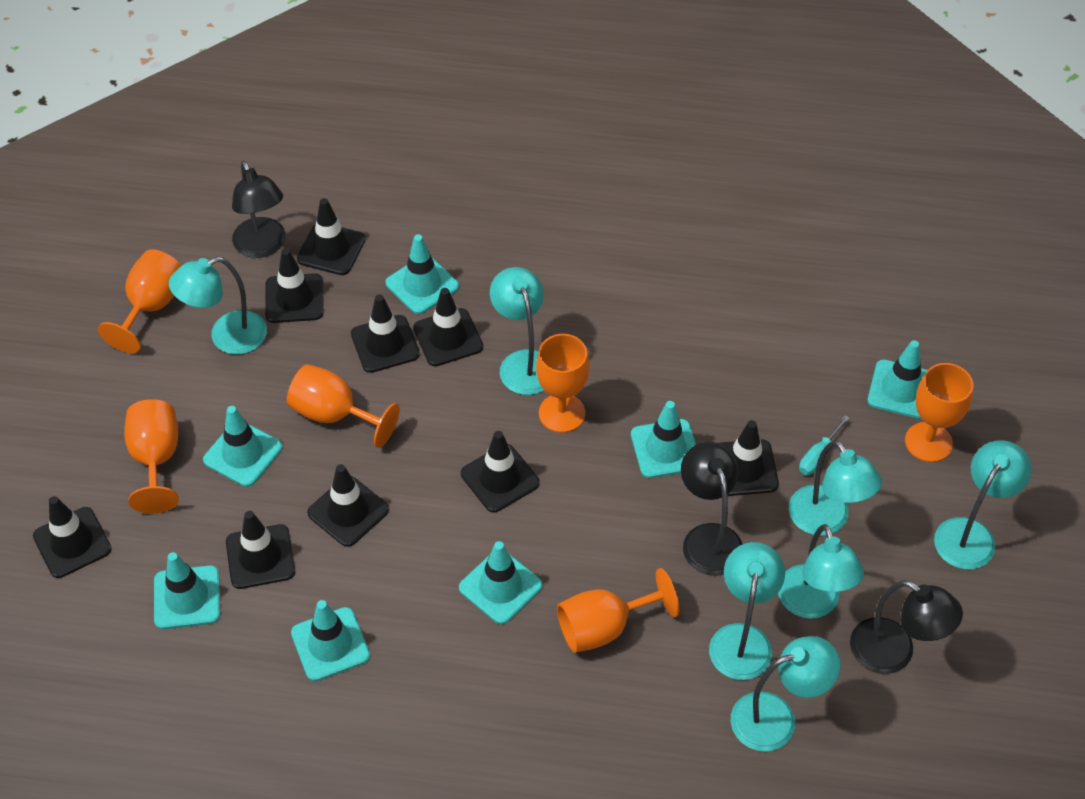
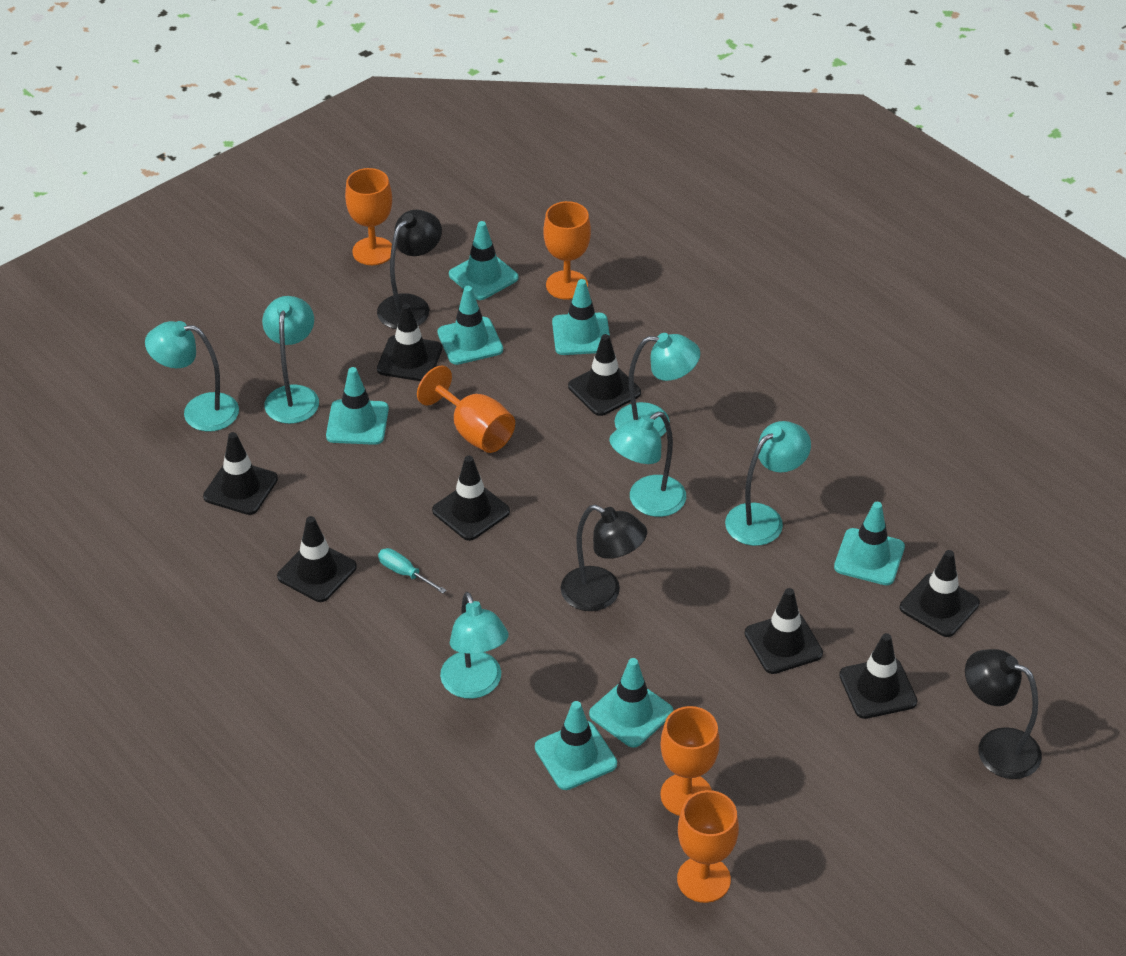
black traffic cone: 9 -> 8
orange goblet: 6 -> 5
turquoise lamp: 7 -> 6

